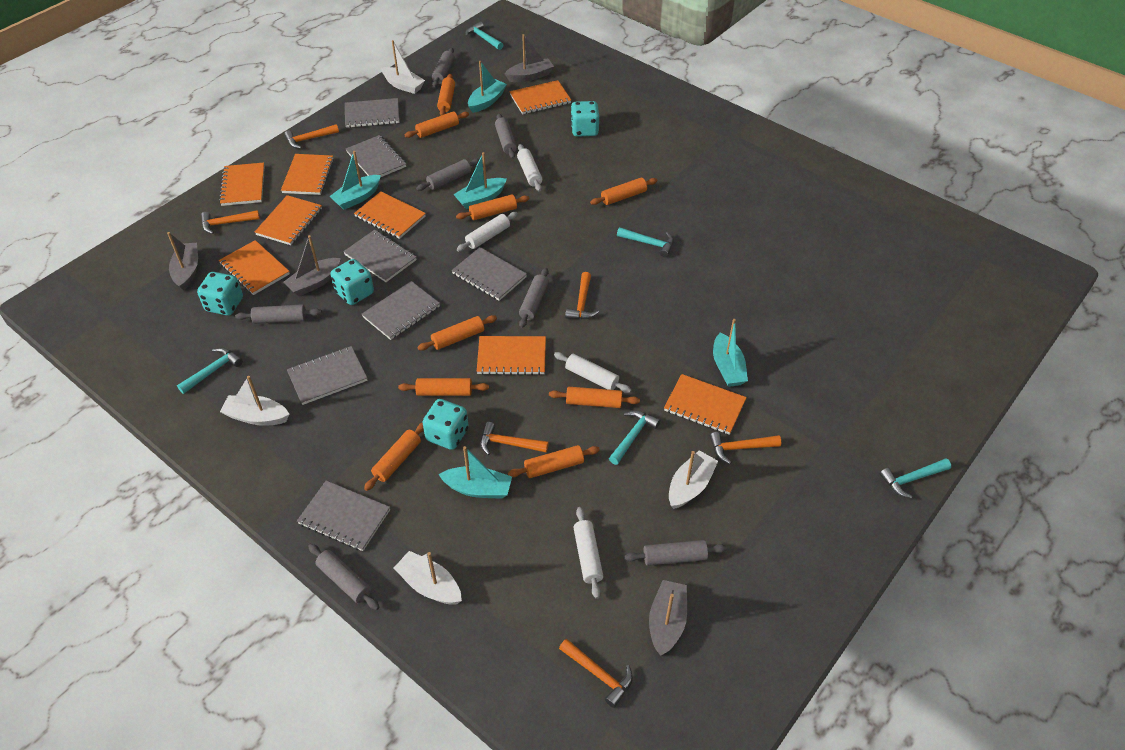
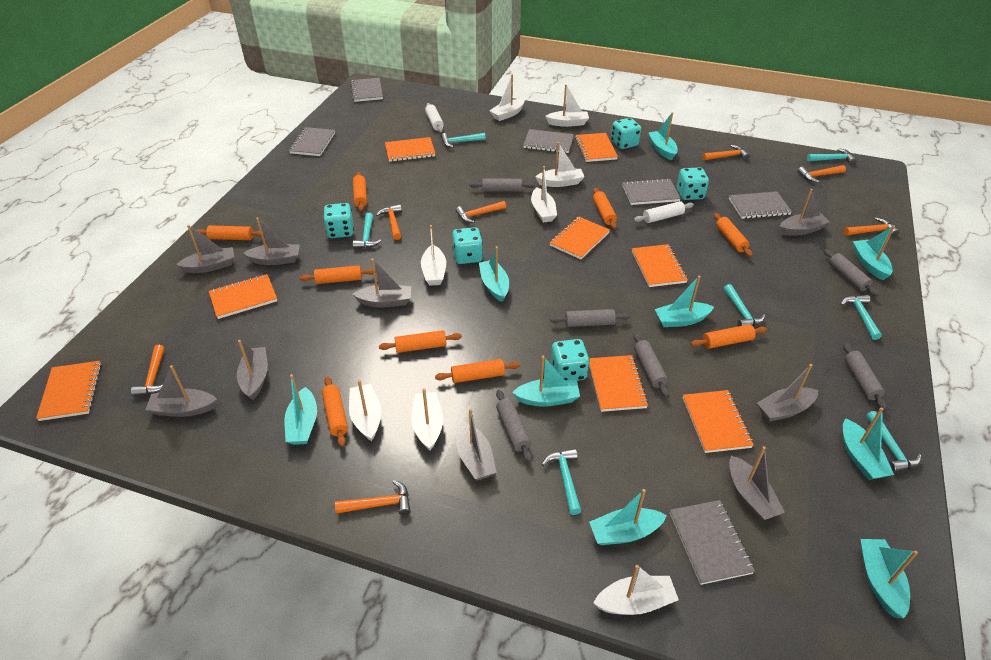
grey boat: 4 -> 9
grey notebook: 7 -> 6
grey rolling pin: 7 -> 6
orange hammer: 6 -> 7
turquoise boat: 5 -> 9
turquoise dice: 4 -> 5
turquoise hammer: 5 -> 7
white boat: 4 -> 8
white rolling pin: 4 -> 2

